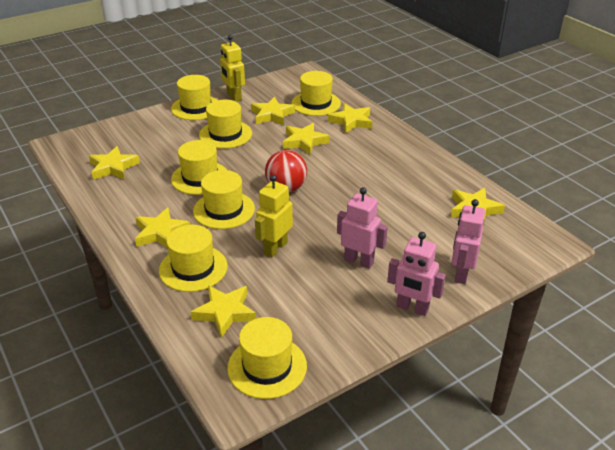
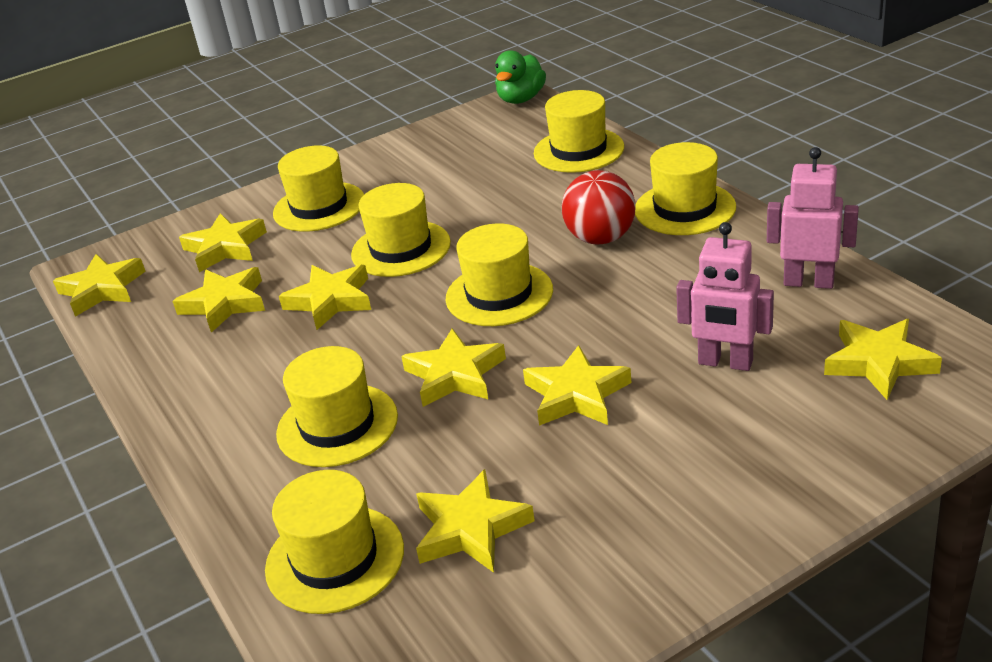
green duck: 0 -> 1
pink robot: 3 -> 2
yellow robot: 2 -> 0
yellow star: 7 -> 8

